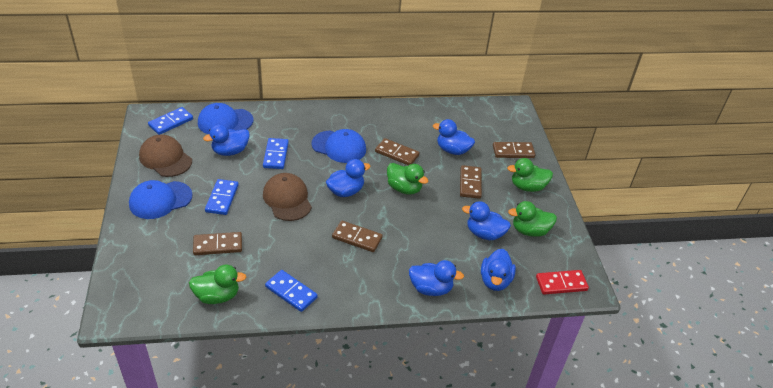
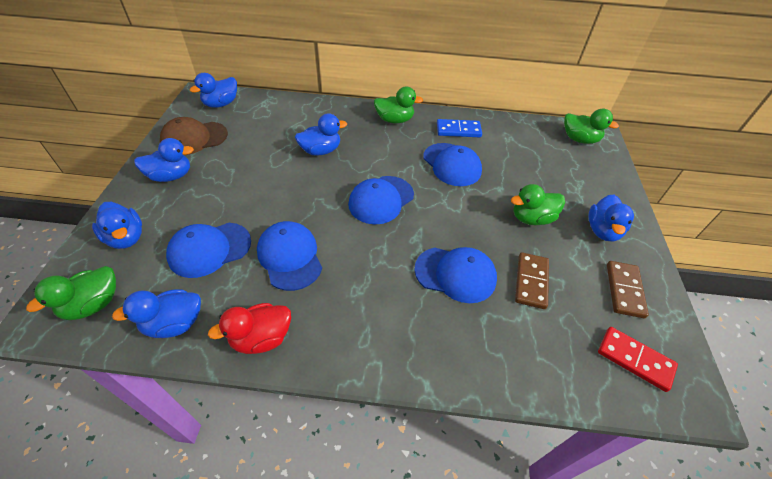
blue cap: 3 -> 5
blue domino: 4 -> 1
brown cap: 2 -> 1
brown domino: 5 -> 2
red duck: 0 -> 1

